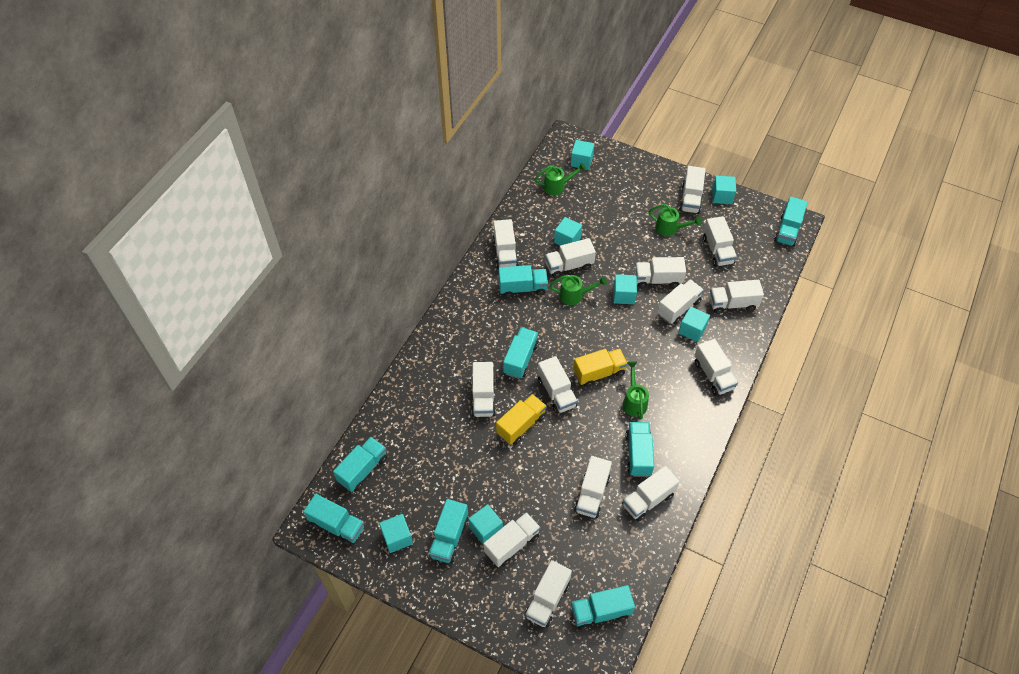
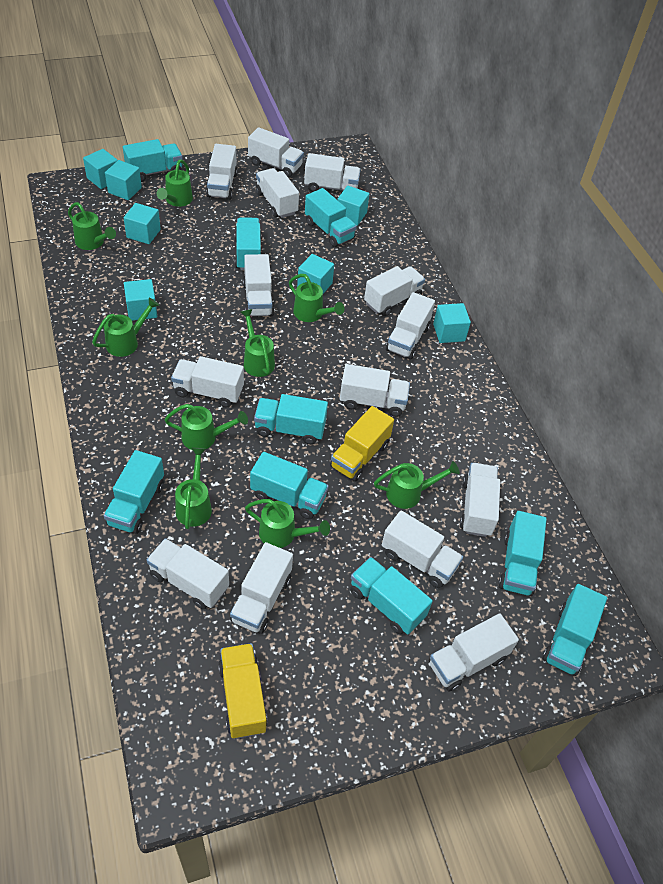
green watering can: 4 -> 9
turquoise truck: 8 -> 9

